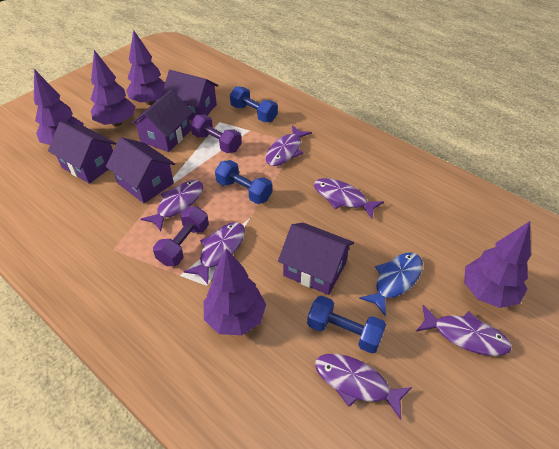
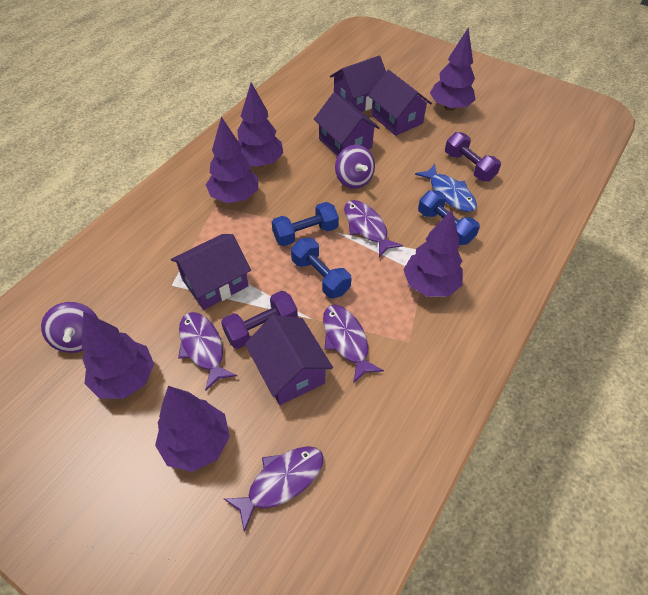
purple fish: 6 -> 4
purple spinning top: 0 -> 2
purple tree: 5 -> 6

